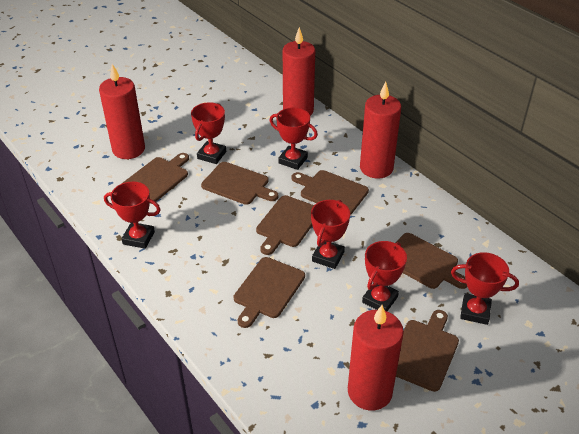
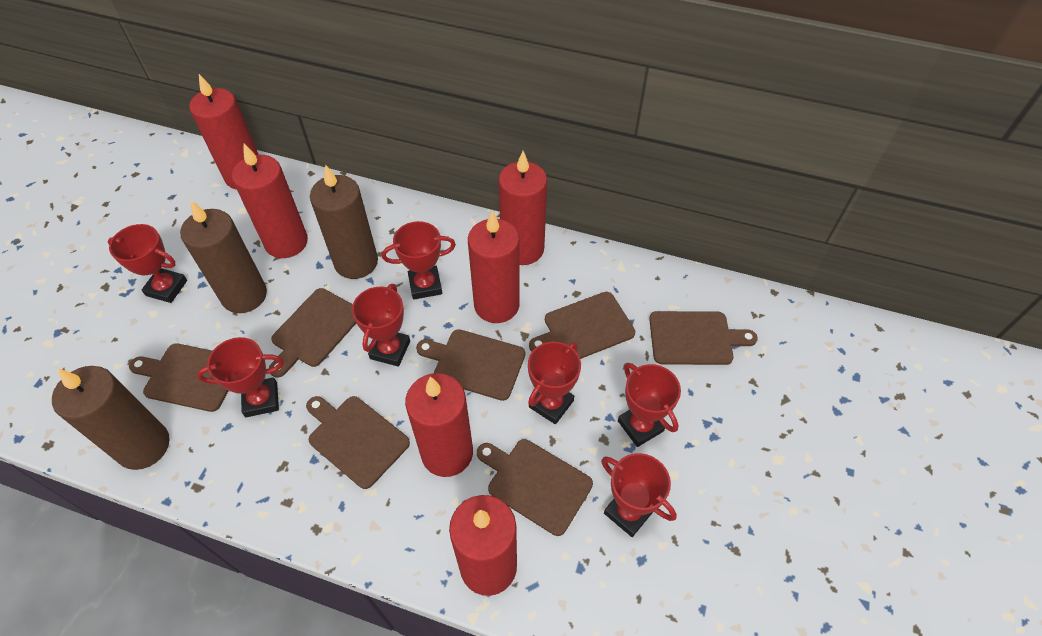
brown candle: 0 -> 3
red candle: 4 -> 6
red trophy: 6 -> 7

